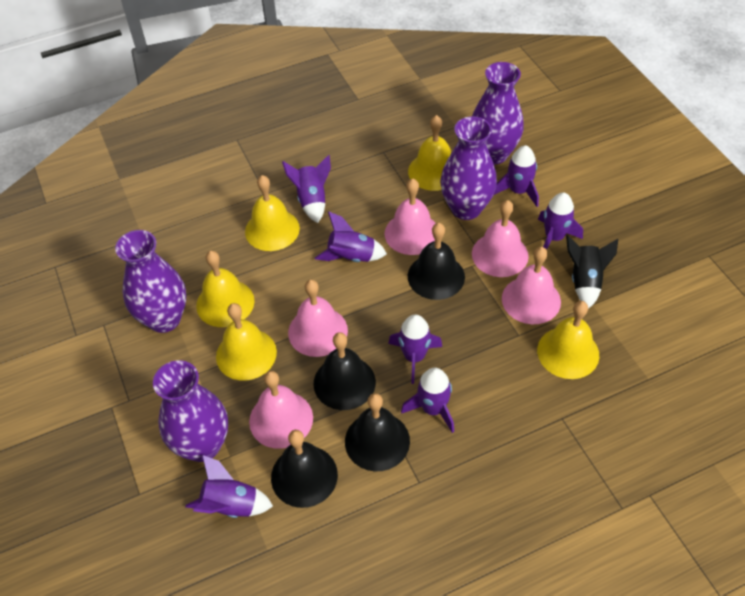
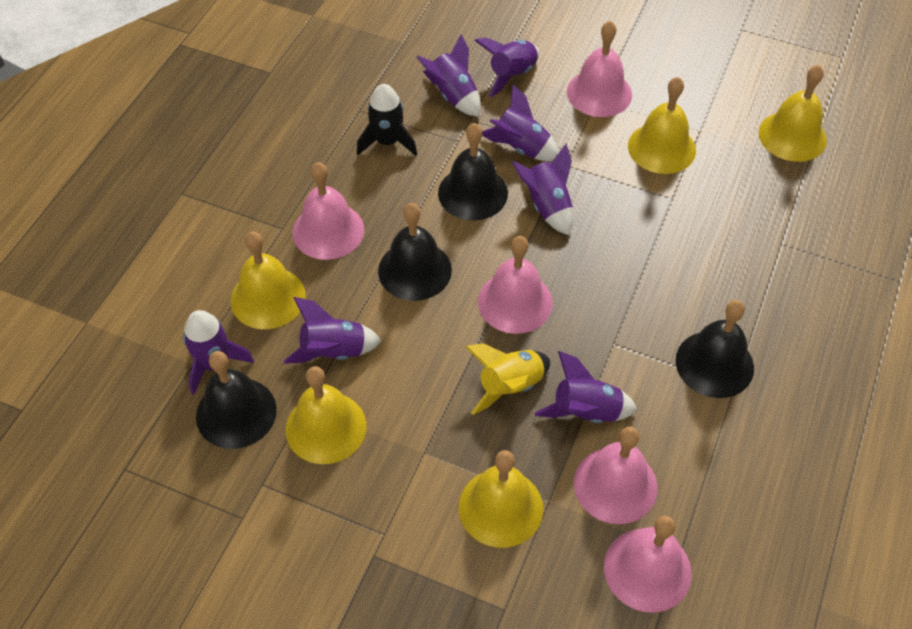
purple vase: 4 -> 0
yellow rocket: 0 -> 1

